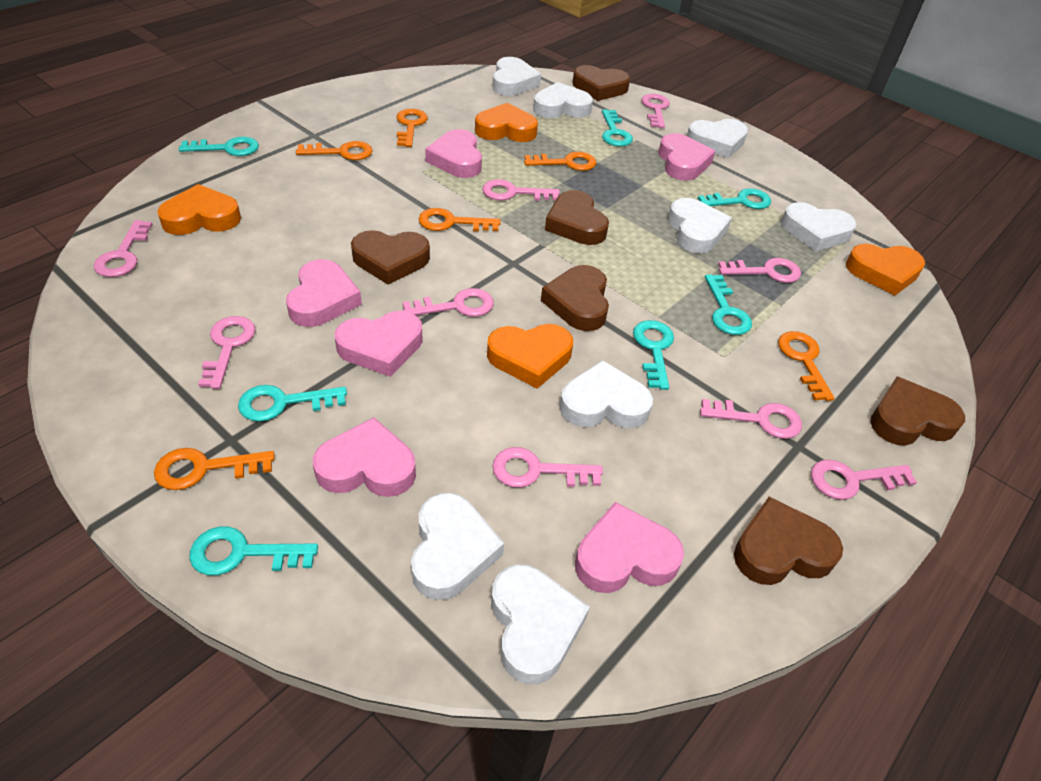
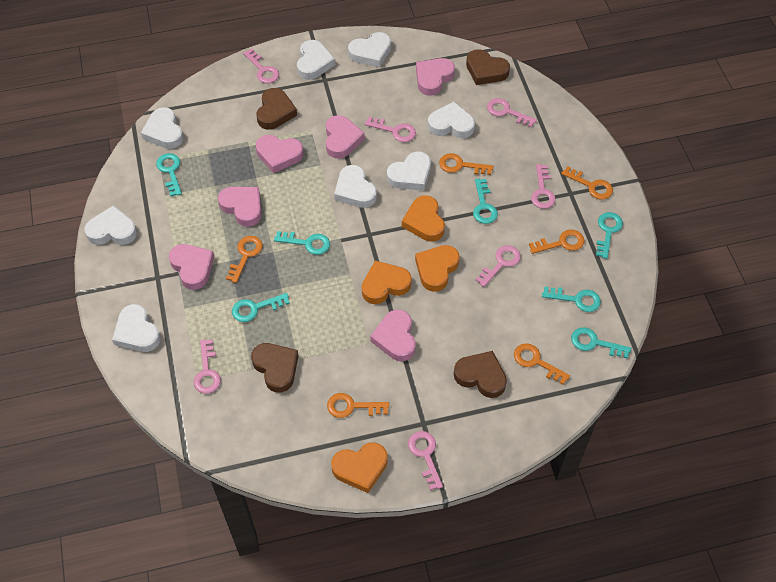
brown heart: 6 -> 4
pink key: 9 -> 7

